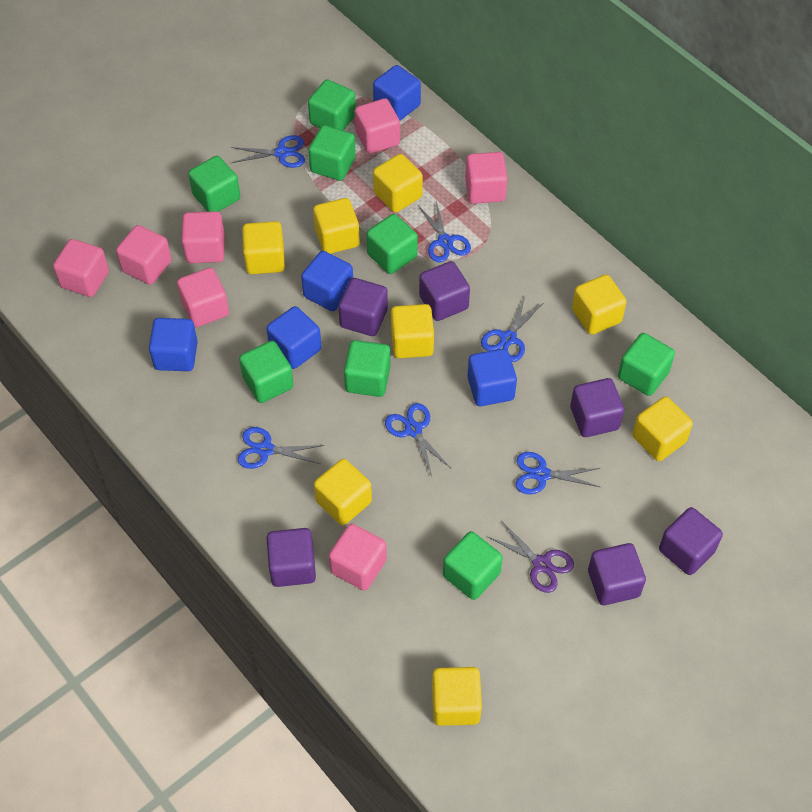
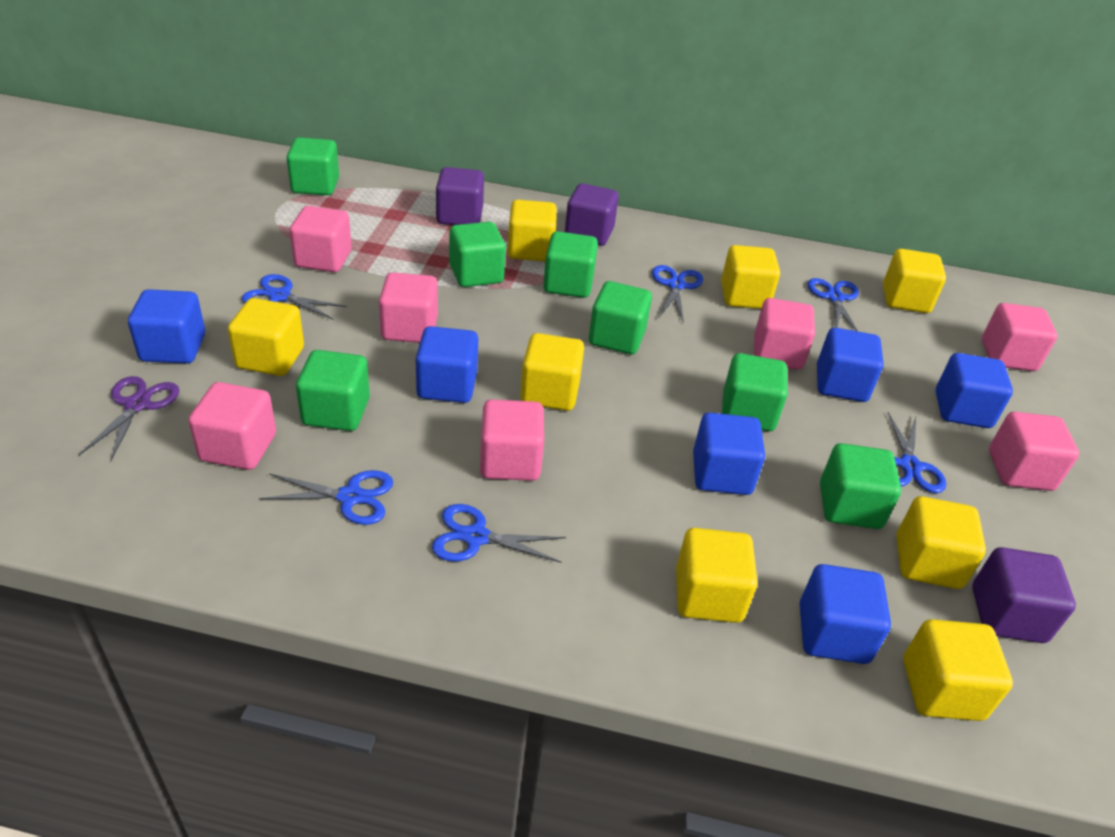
blue cube: 5 -> 6
green cube: 8 -> 7
purple cube: 6 -> 3

